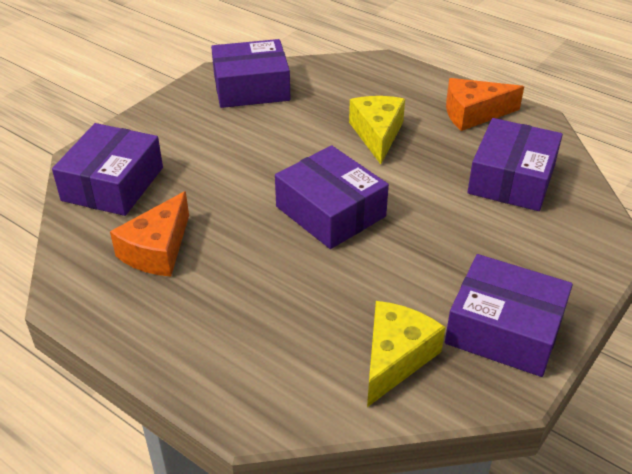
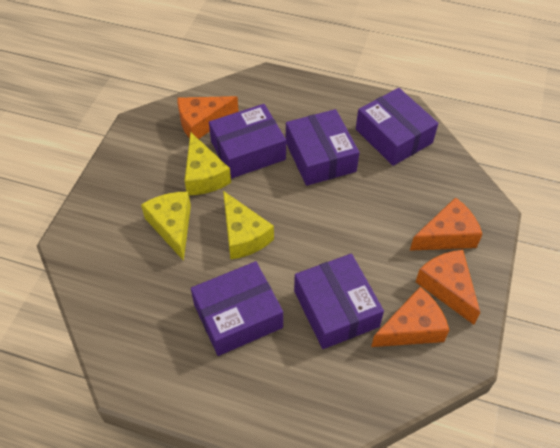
orange cheese: 2 -> 4
yellow cheese: 2 -> 3

